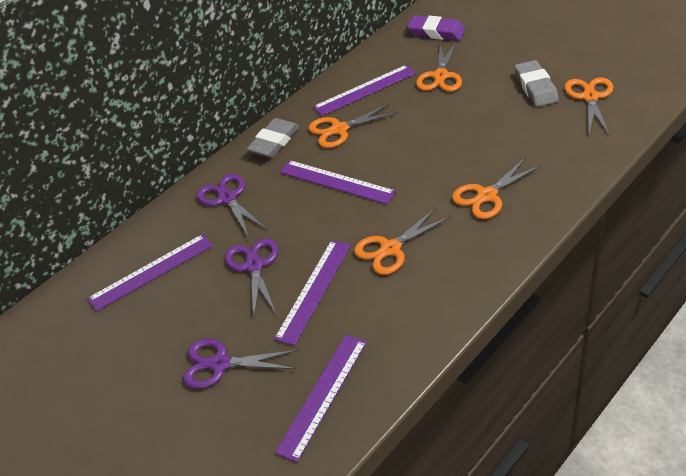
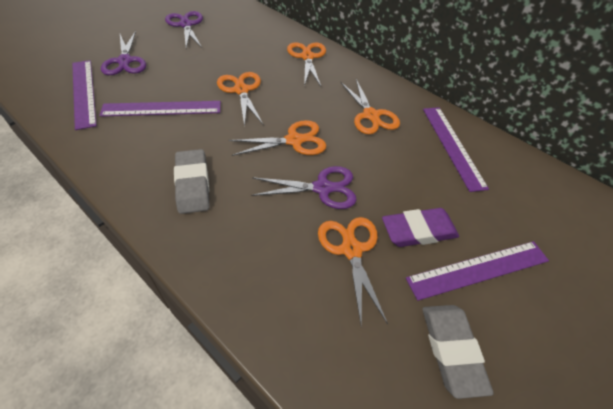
purple ruler: 5 -> 4

